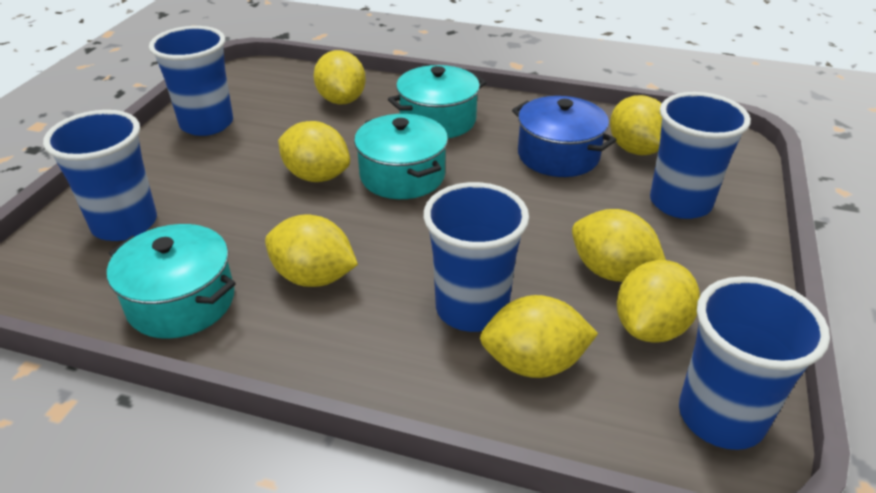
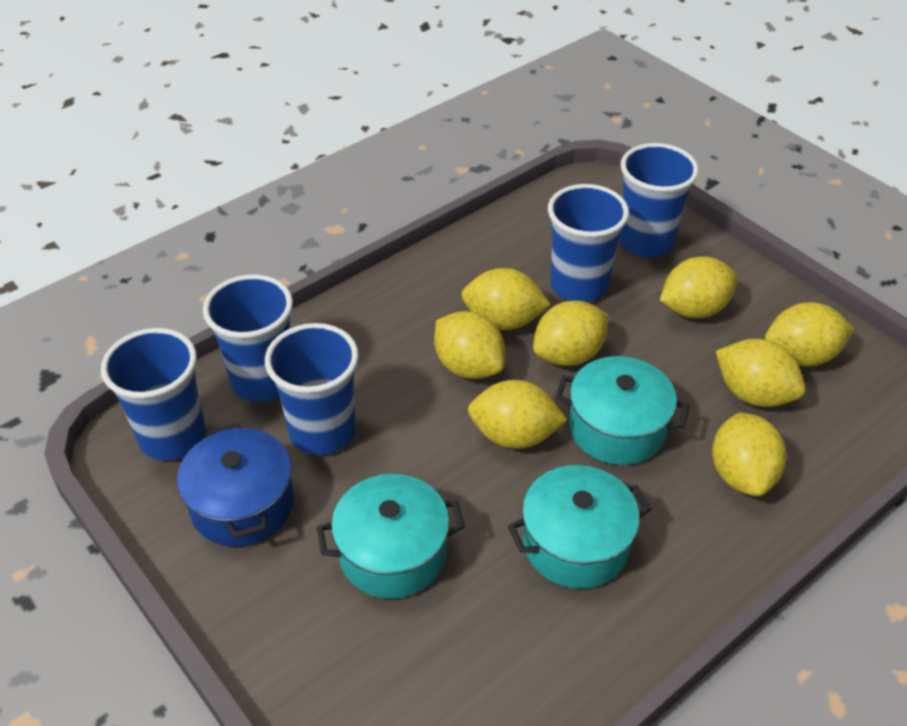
yellow lemon: 7 -> 8

